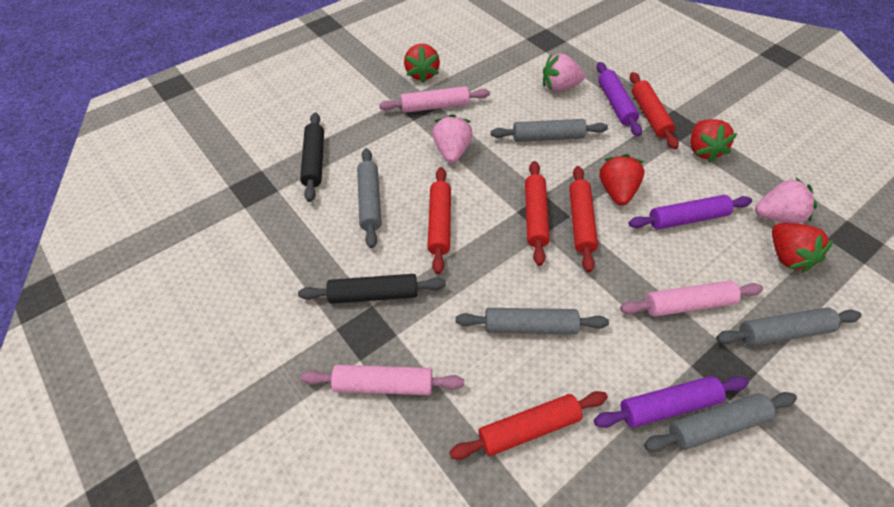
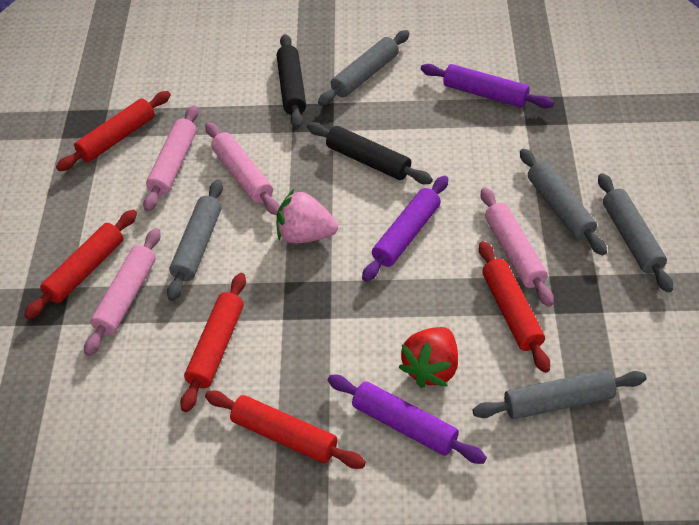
pink rolling pin: 3 -> 4
pink strawberry: 3 -> 1
red strawberry: 4 -> 1

